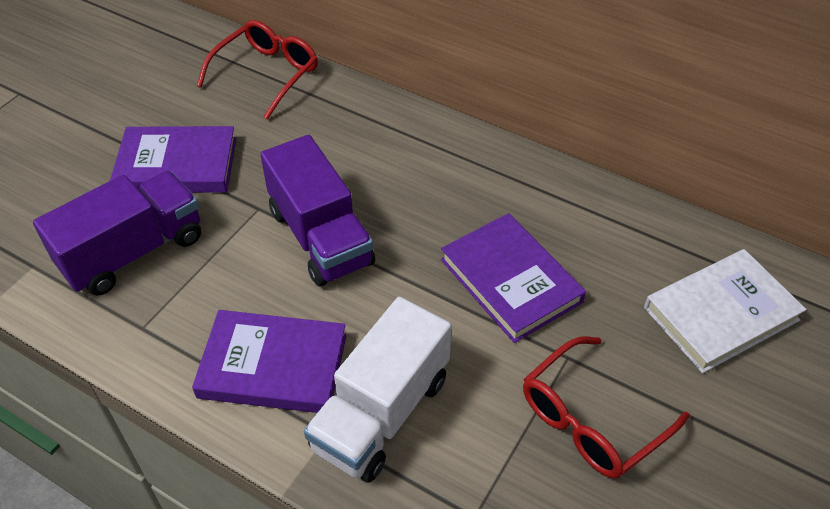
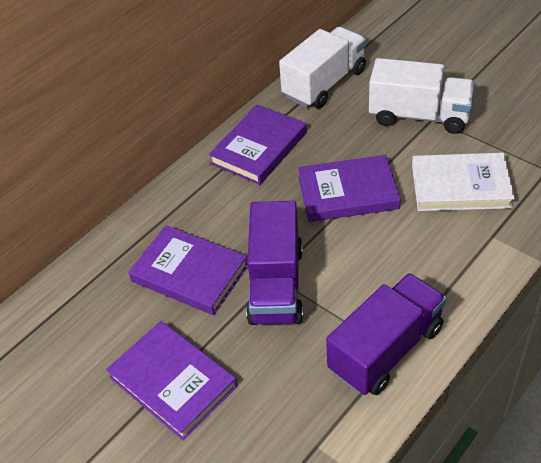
purple book: 3 -> 4
red glasses: 2 -> 0
white truck: 1 -> 2

